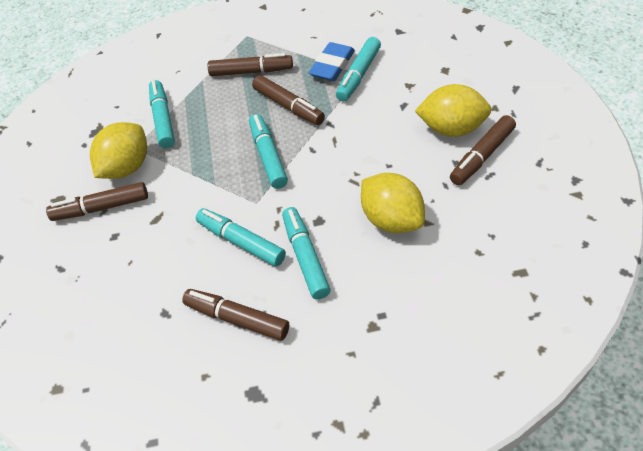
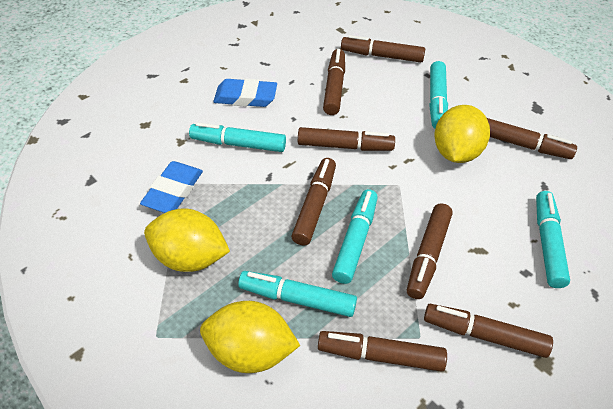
blue eraser: 1 -> 2
brown marker: 5 -> 8

